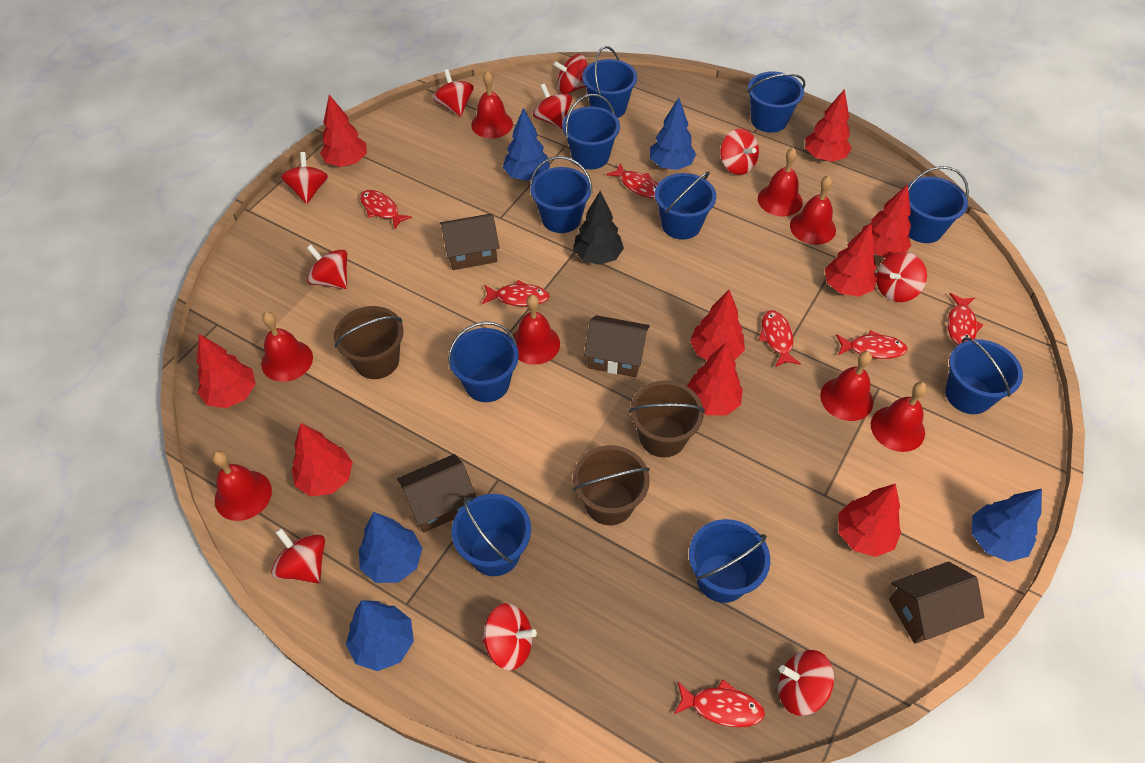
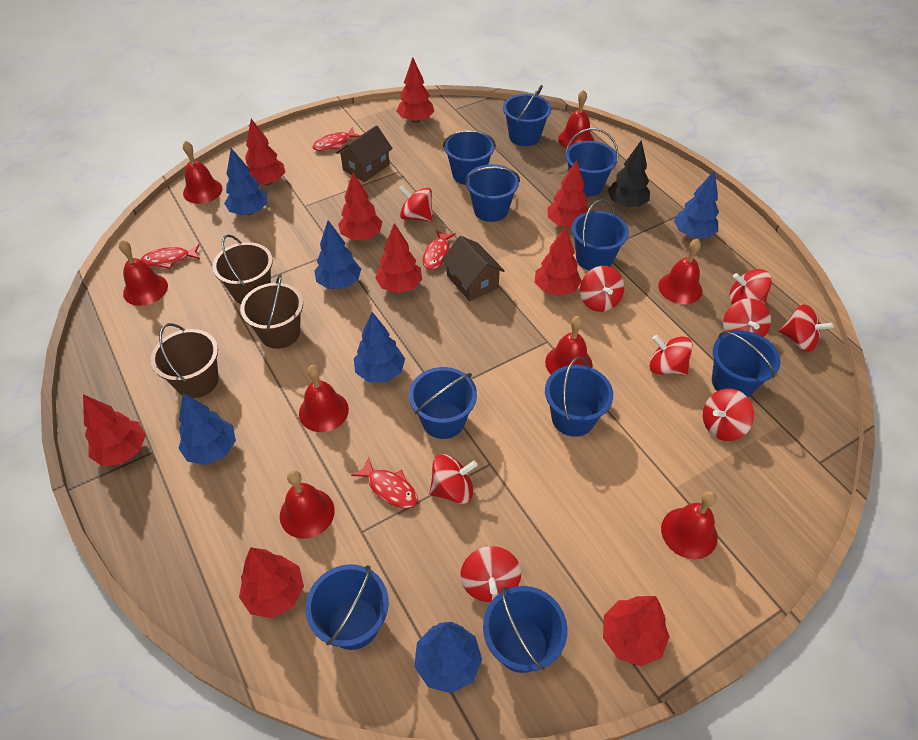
blue tree: 5 -> 6
brown house: 4 -> 2
red fish: 7 -> 4
red spinning top: 10 -> 9

